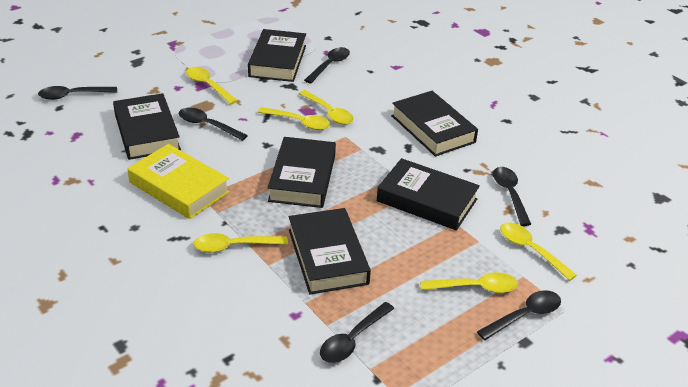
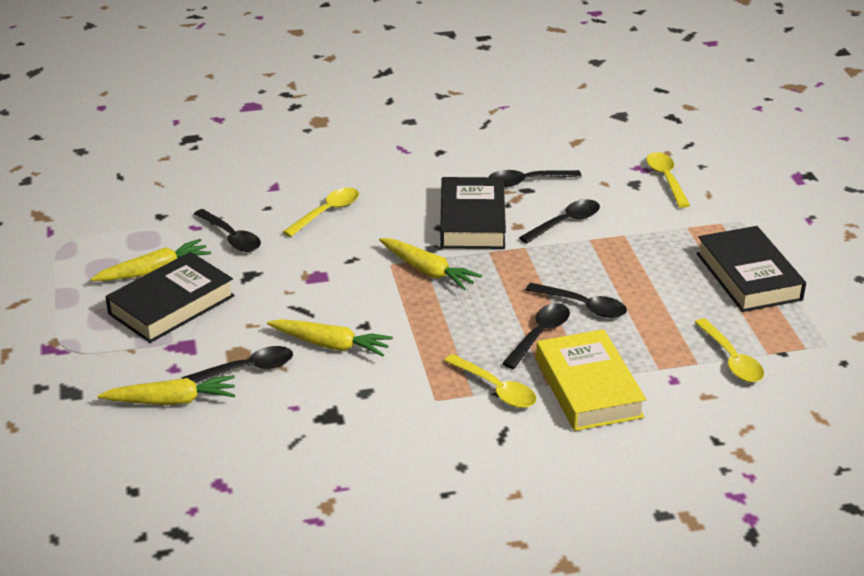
black book: 6 -> 3
yellow carrot: 0 -> 4
yellow spoon: 6 -> 4

